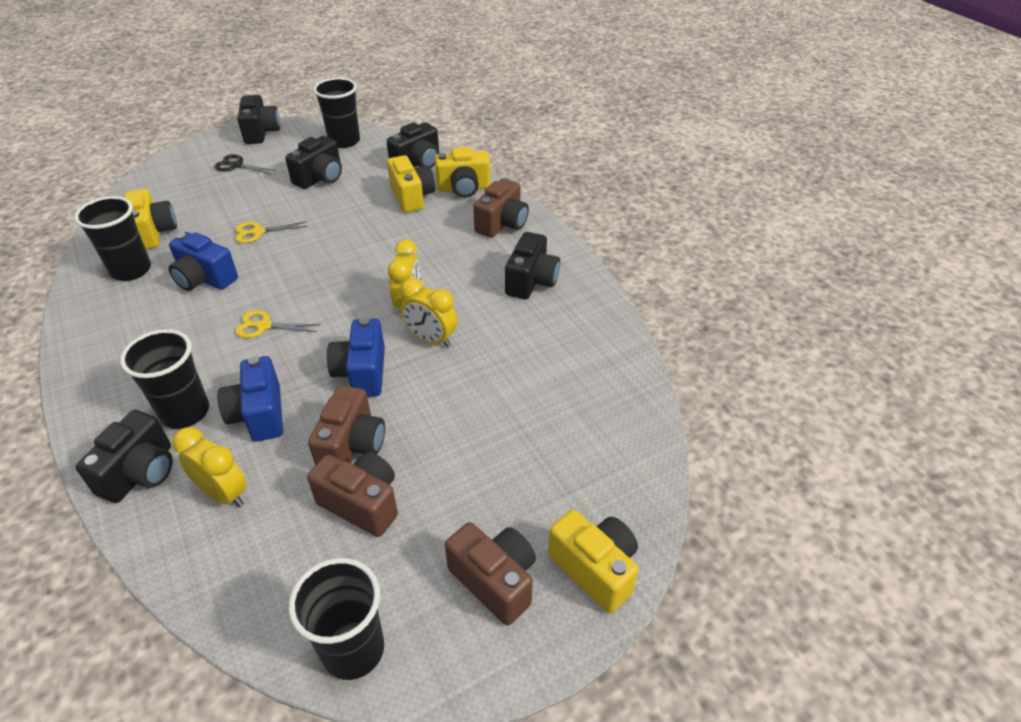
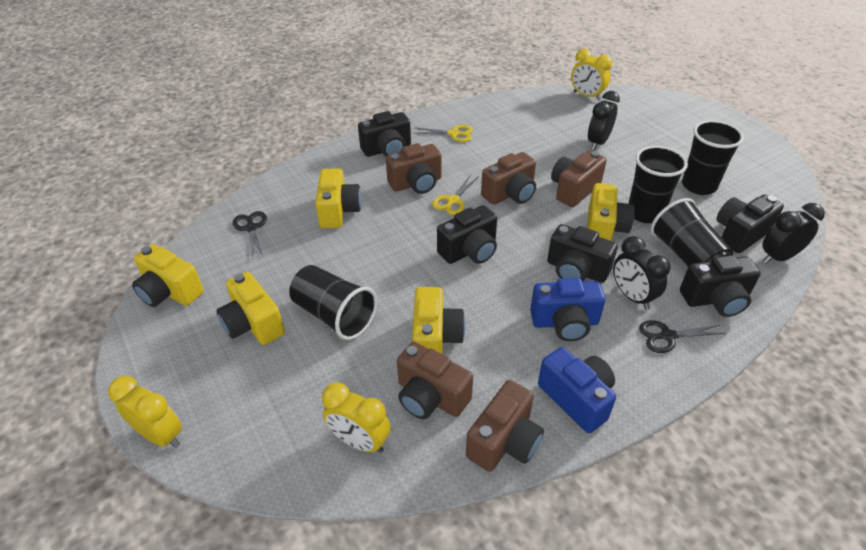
black clock: 0 -> 3
black scissors: 1 -> 2
blue camera: 3 -> 2
brown camera: 4 -> 5
yellow camera: 4 -> 5

